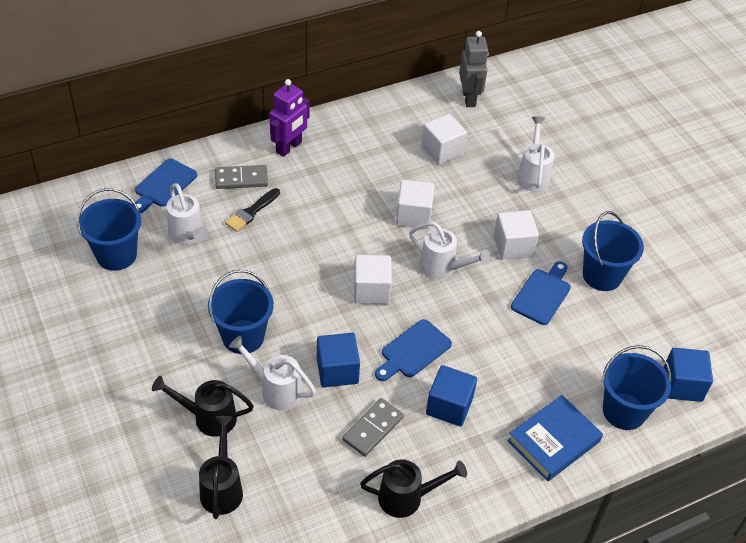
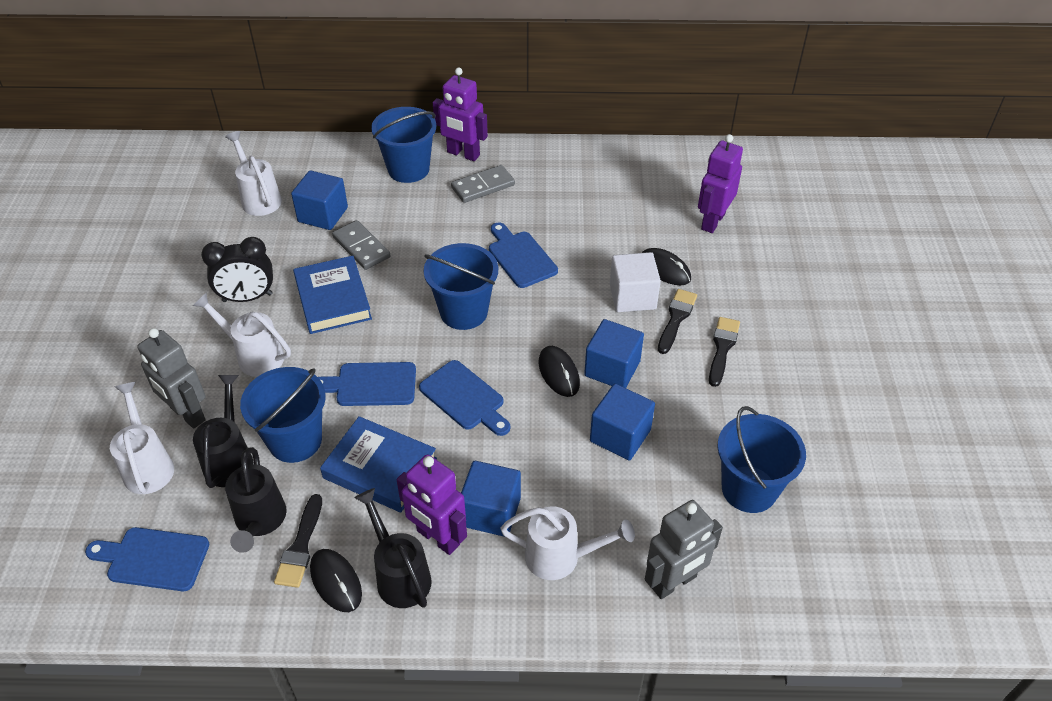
black brush: 1 -> 3
black clock: 0 -> 1
black mouse: 0 -> 3
blue book: 1 -> 2
blue cube: 3 -> 4
blue cutting board: 3 -> 4
grey robot: 1 -> 2
purple robot: 1 -> 3
white cube: 4 -> 1

